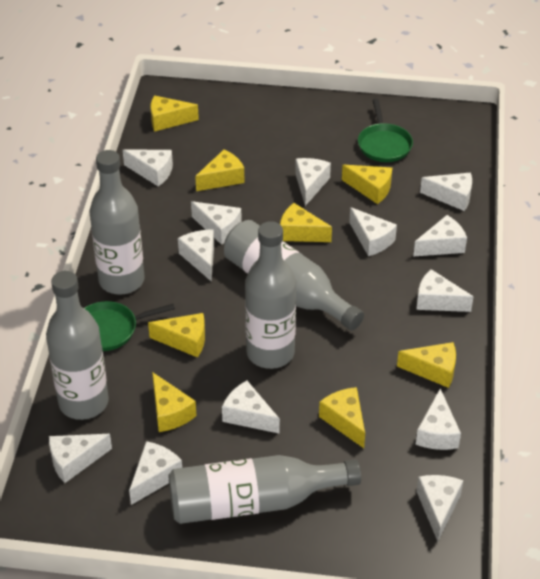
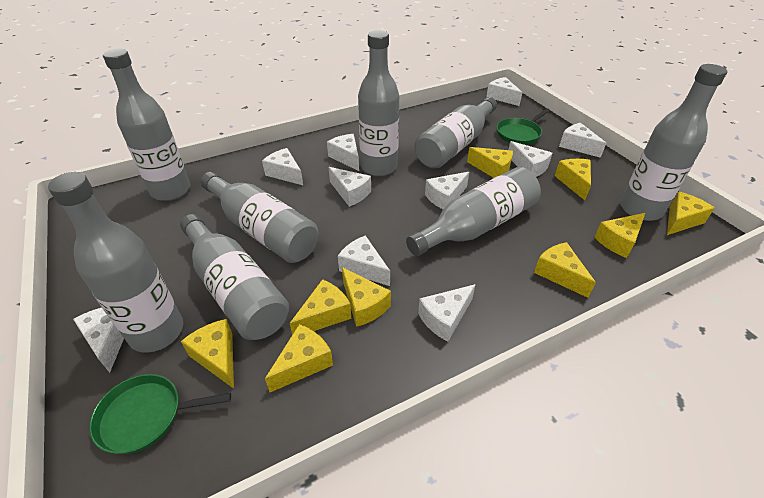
grey bottle: 5 -> 8
white cheese: 13 -> 10
yellow cheese: 8 -> 9

